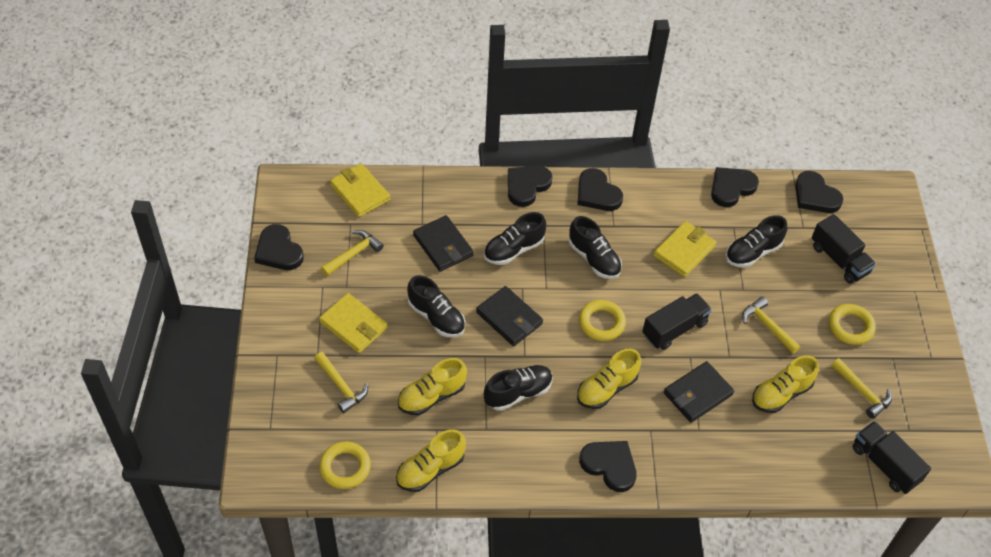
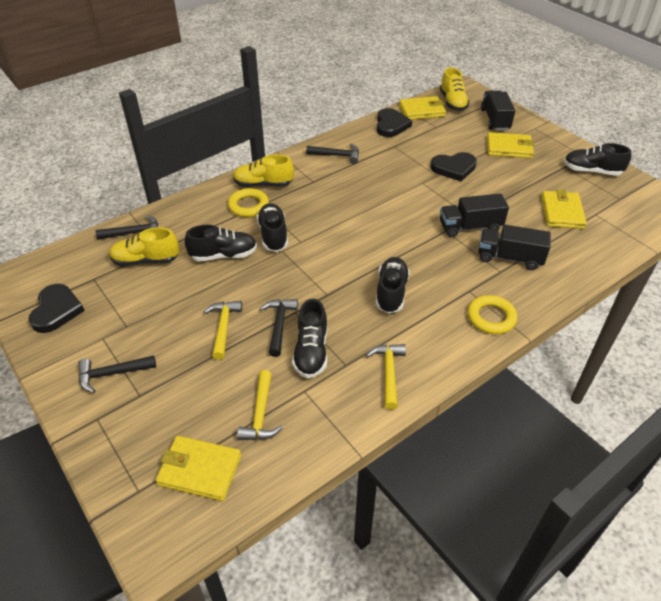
black hammer: 0 -> 4
black heart: 6 -> 3
black wallet: 3 -> 0
yellow hammer: 4 -> 3
yellow ring: 3 -> 2
yellow shoe: 4 -> 3
yellow wallet: 3 -> 4

